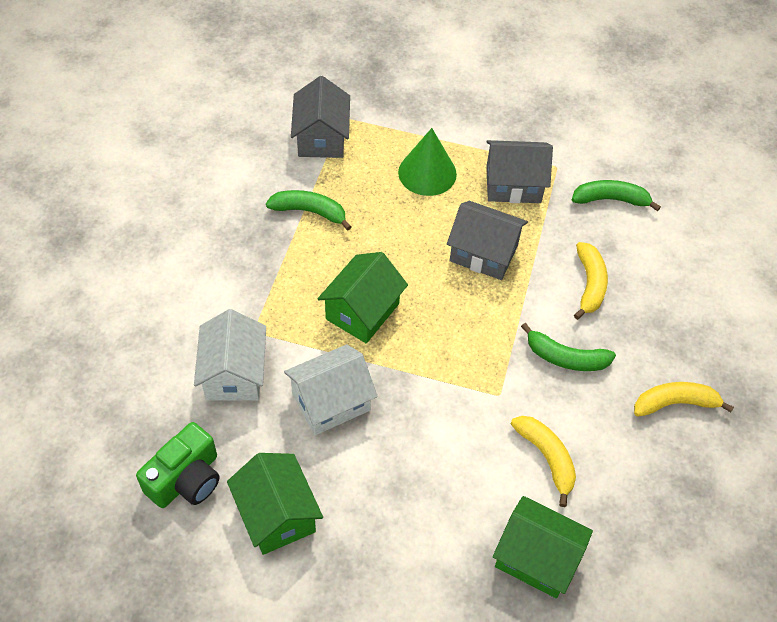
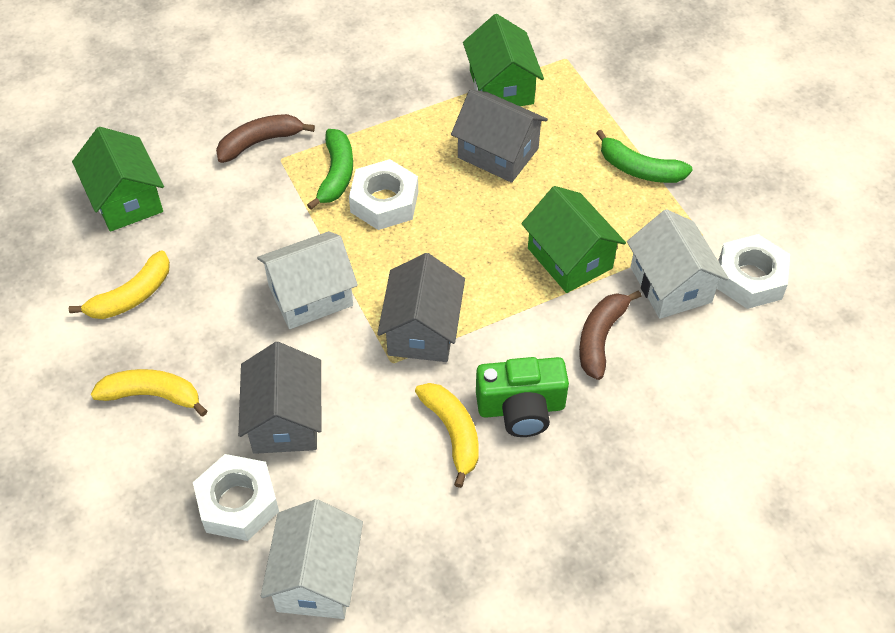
brown banana: 0 -> 2
green banana: 3 -> 2
green cone: 1 -> 0
white house: 2 -> 3
white nut: 0 -> 3

